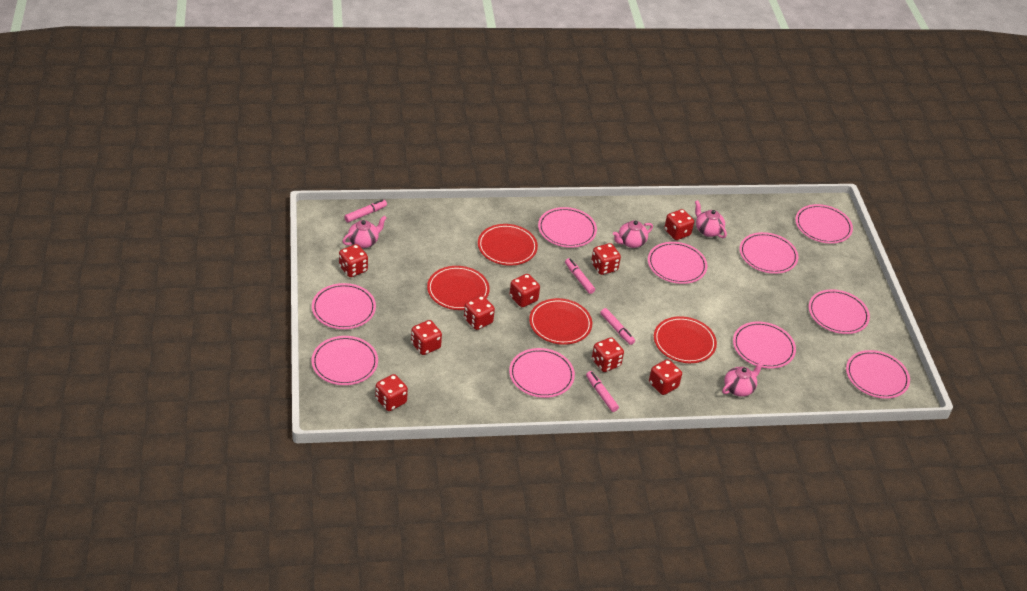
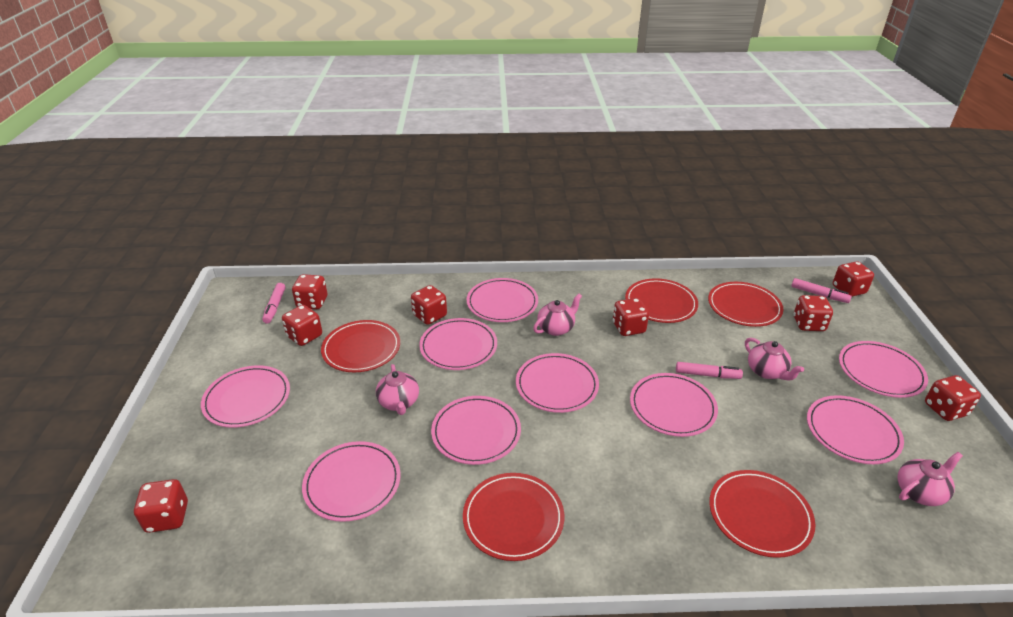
pink marker: 4 -> 3
pink plate: 10 -> 9
red dice: 9 -> 8
red plate: 4 -> 5

